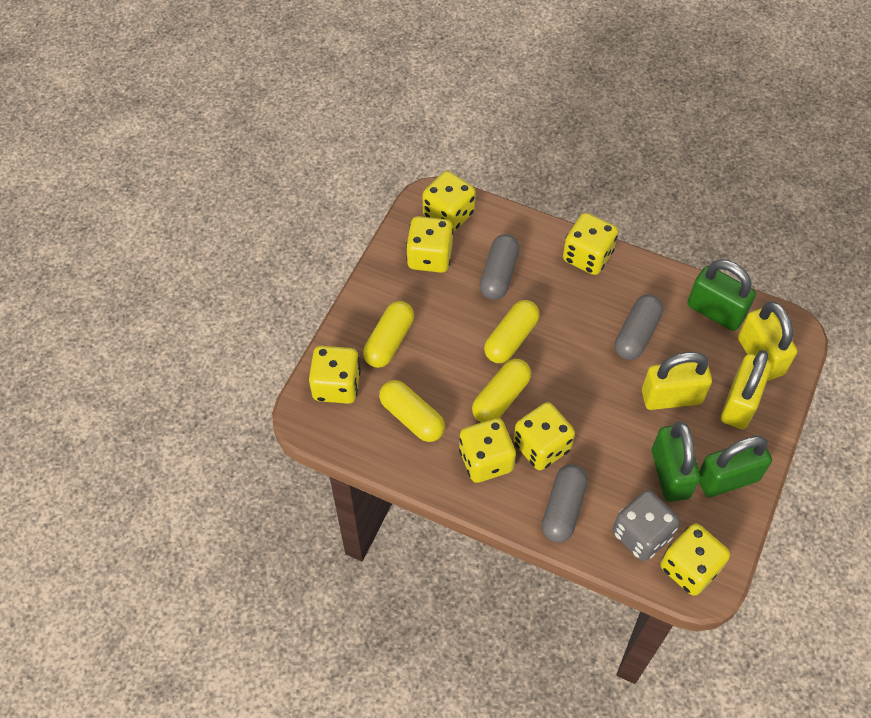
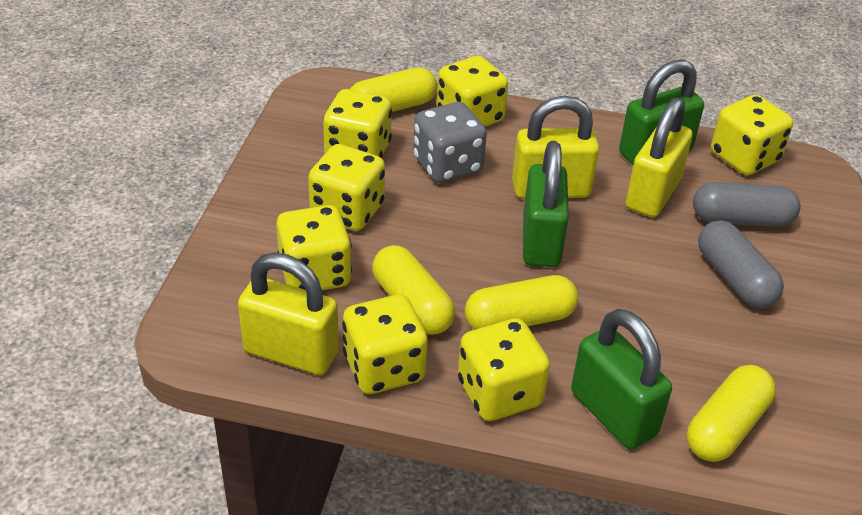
grey capsule: 3 -> 2

